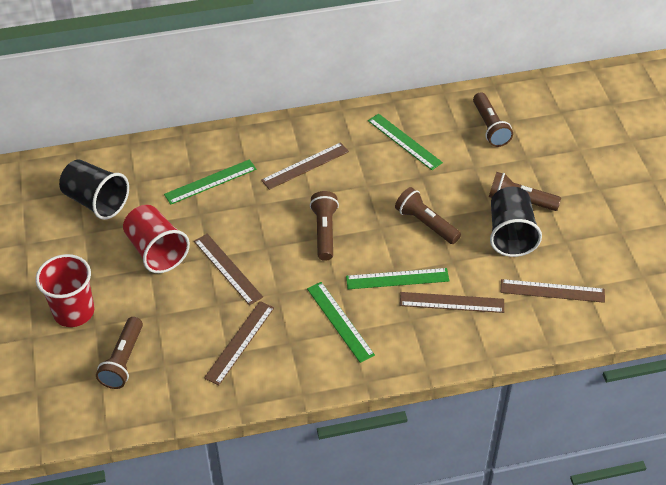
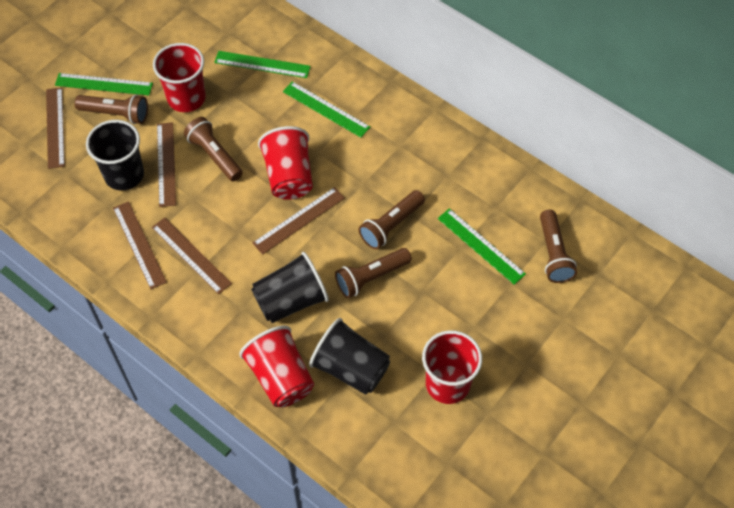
black cup: 2 -> 3
red cup: 2 -> 4

